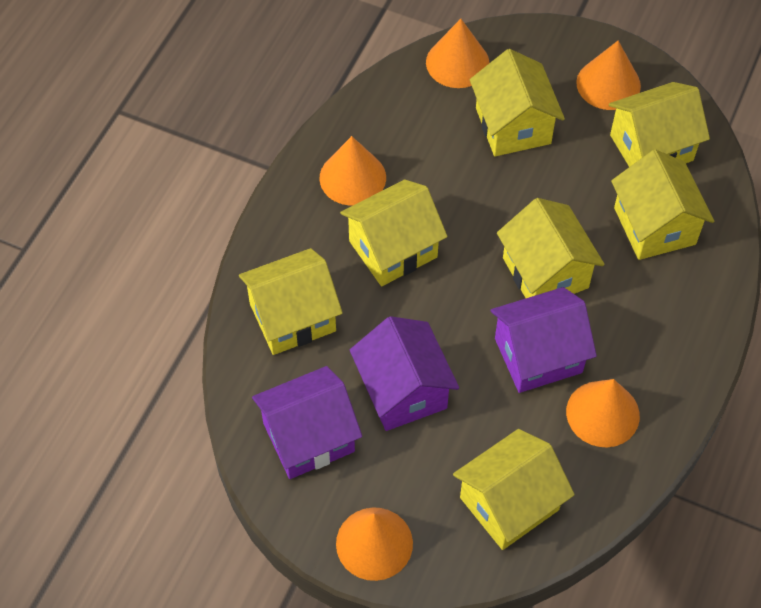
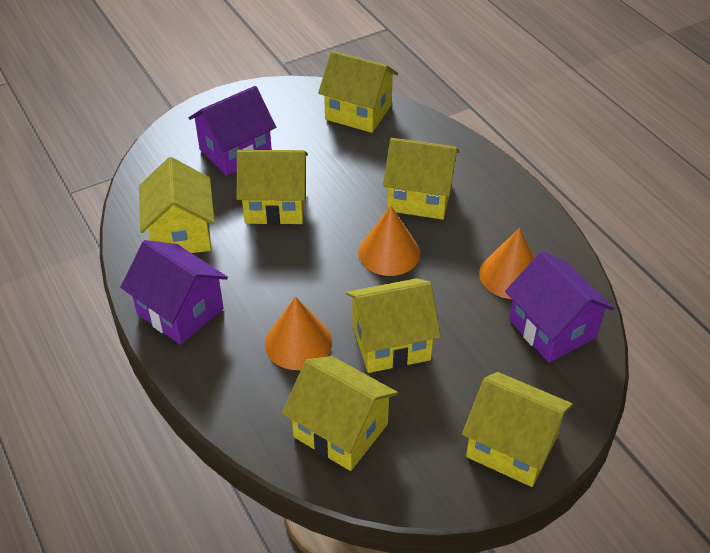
orange cone: 5 -> 3

